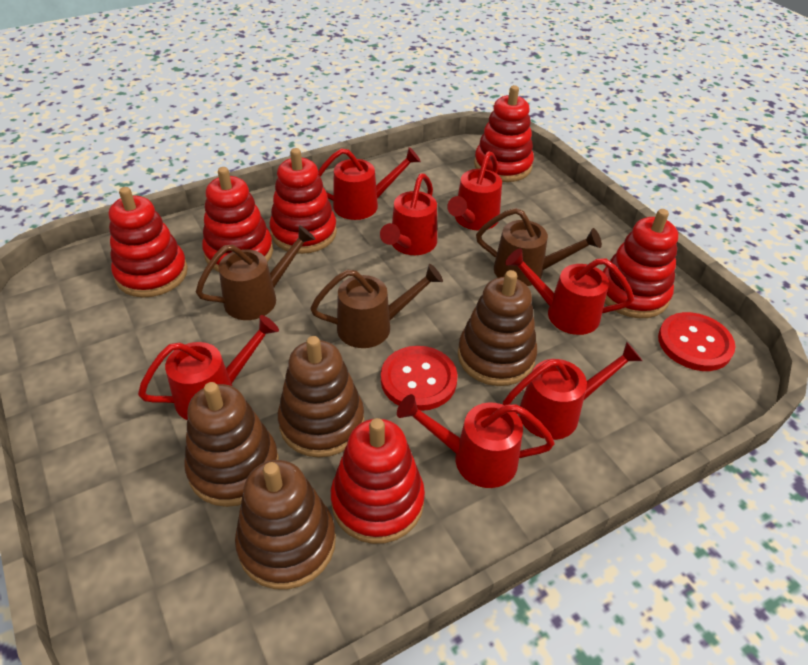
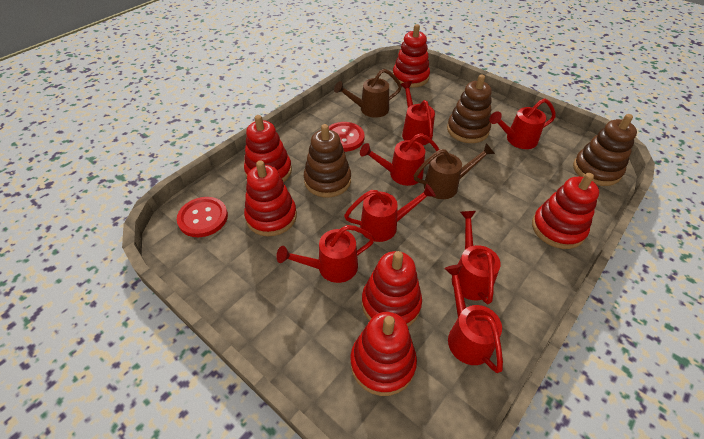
brown stacking toy: 4 -> 3
brown watering can: 3 -> 2

